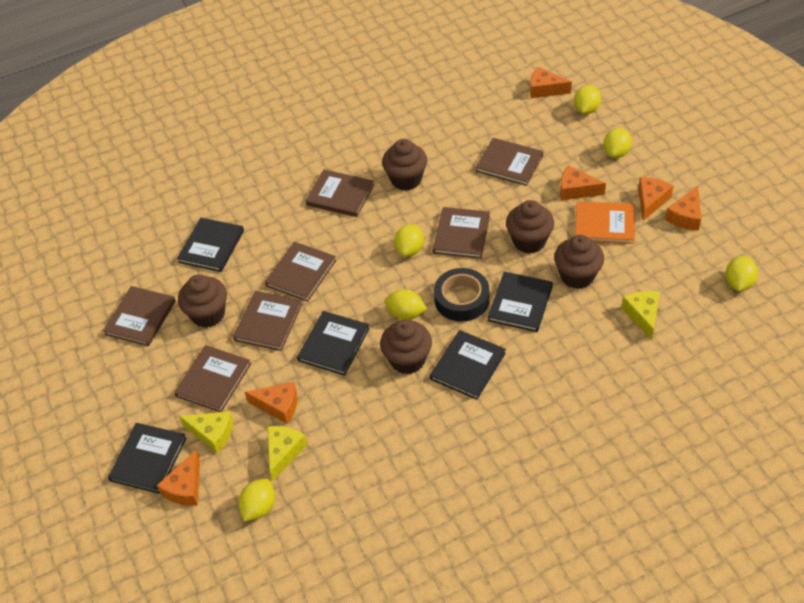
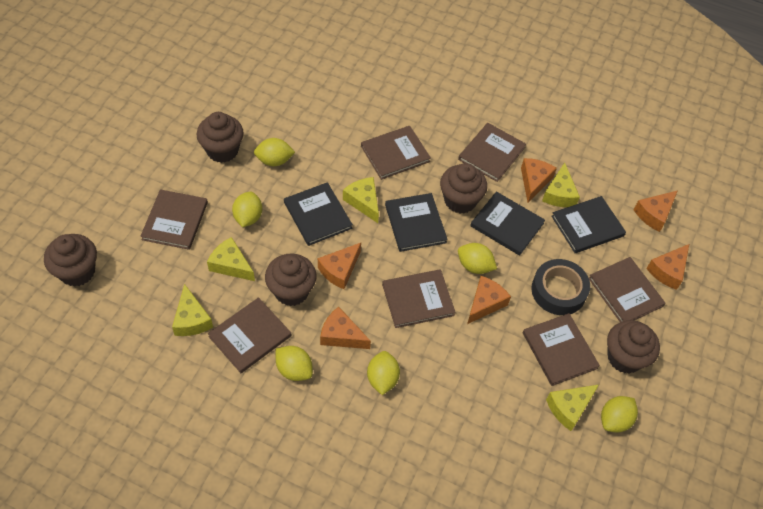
black book: 5 -> 4
orange book: 1 -> 0
yellow cheese: 3 -> 5

